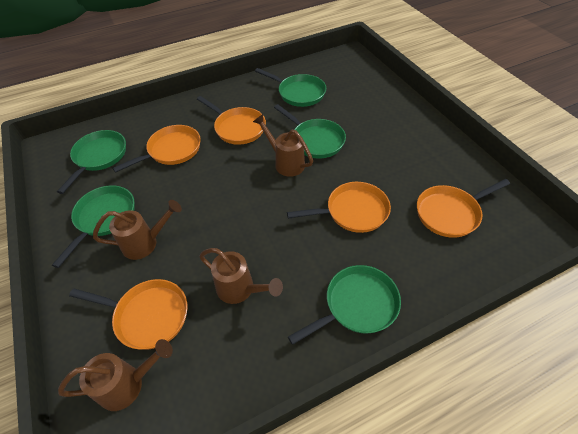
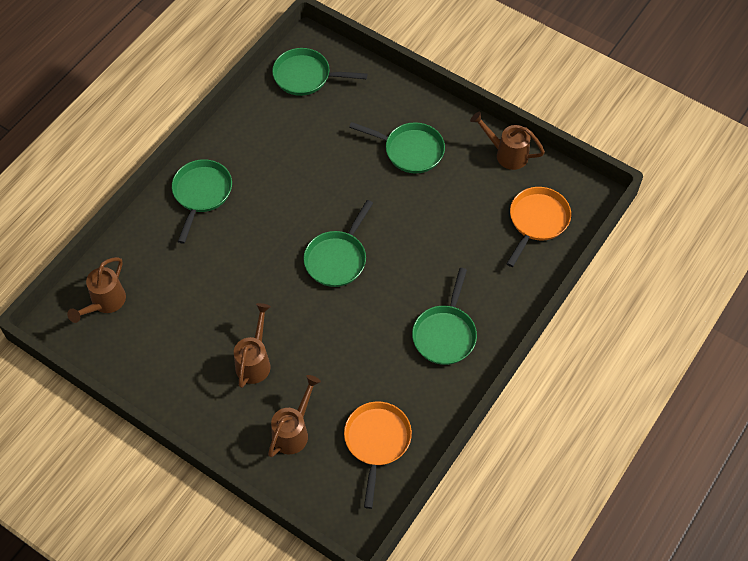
orange pan: 5 -> 2

